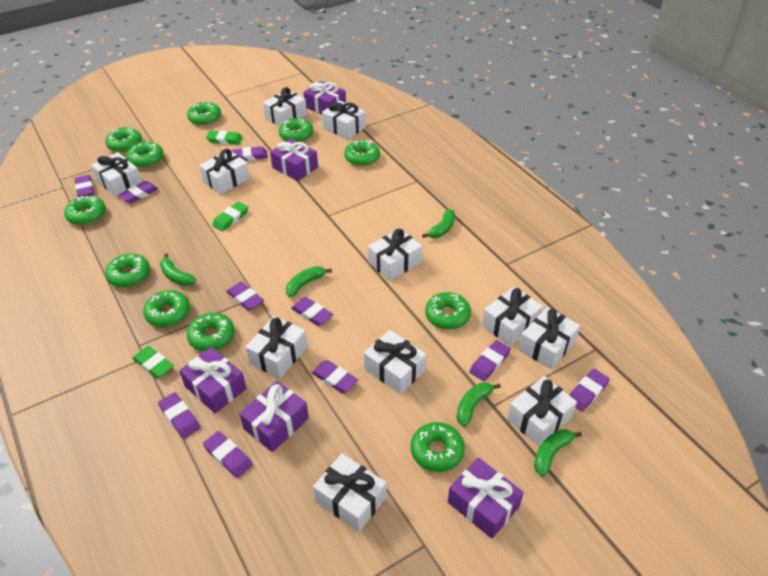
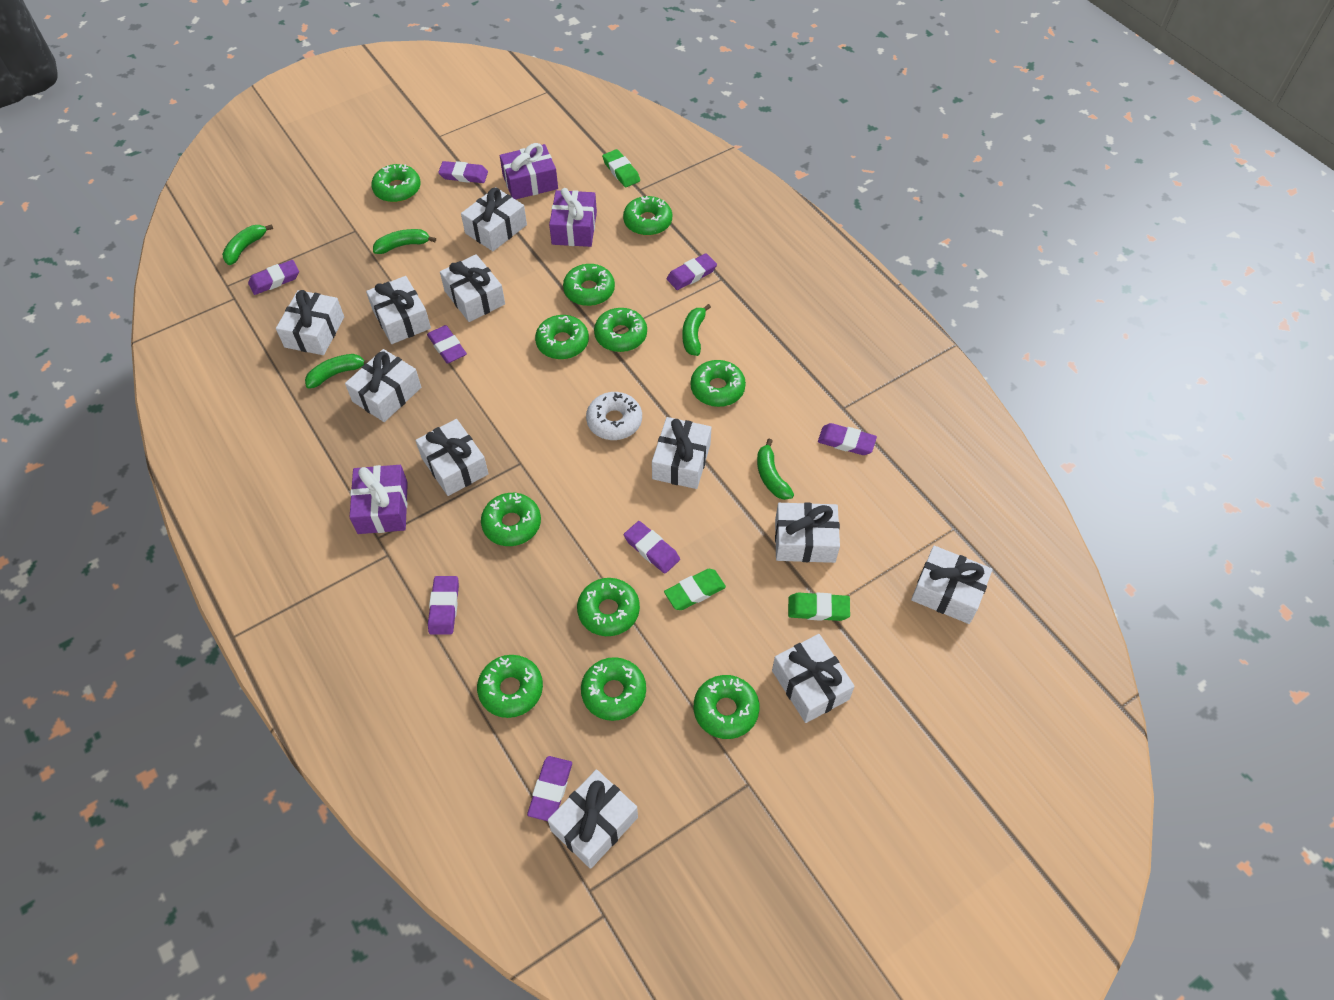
purple eraser: 10 -> 8
purple gift: 5 -> 3
white donut: 0 -> 1

